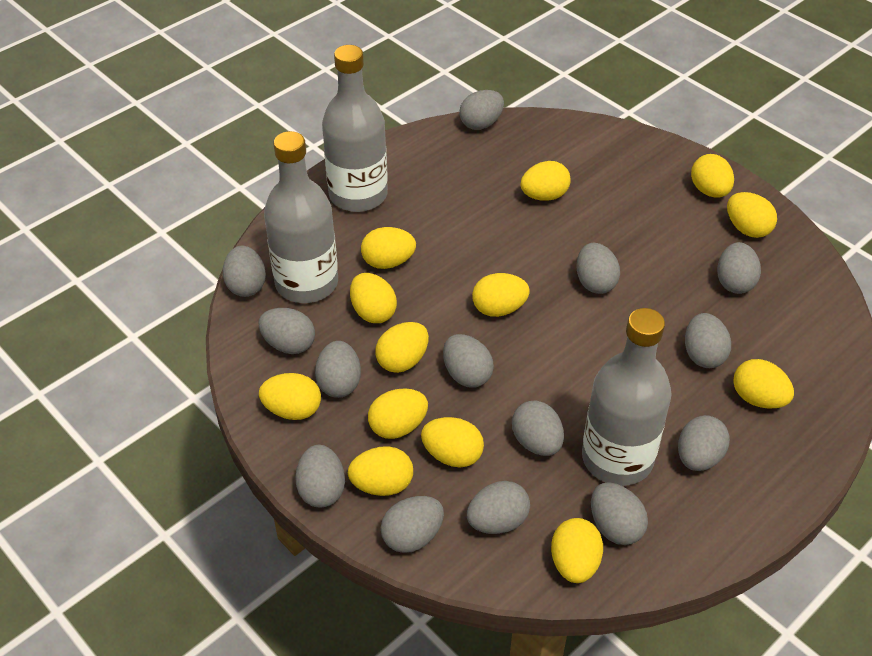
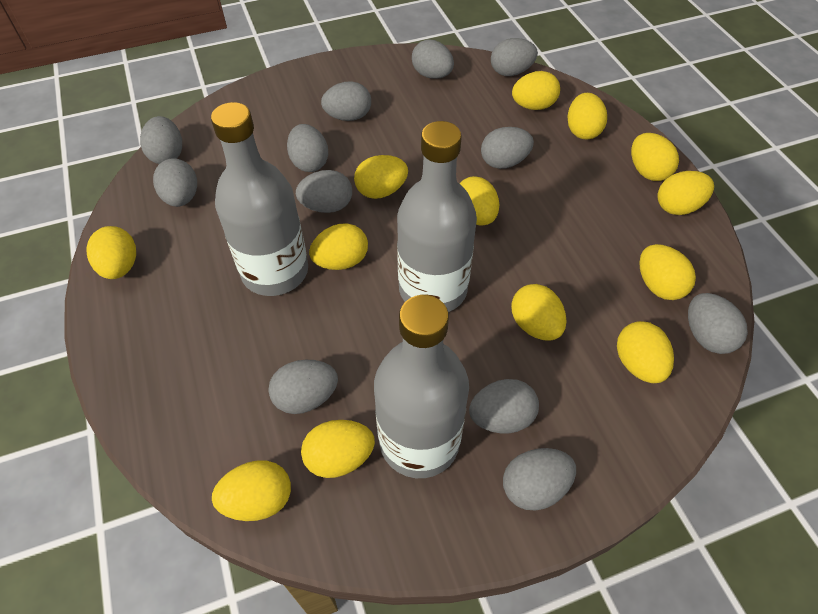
grey egg: 14 -> 12

